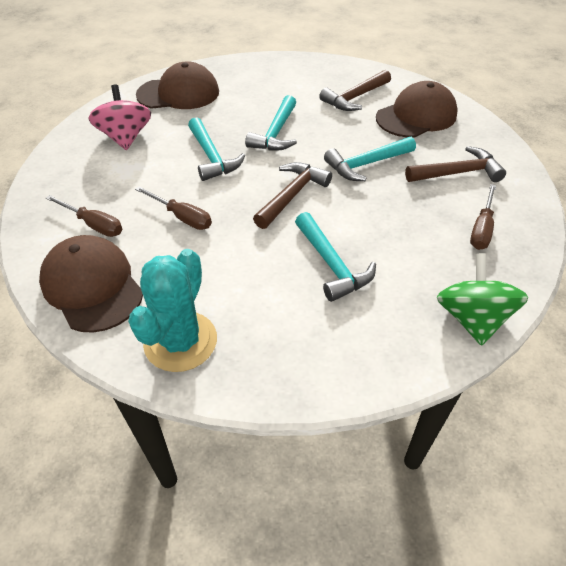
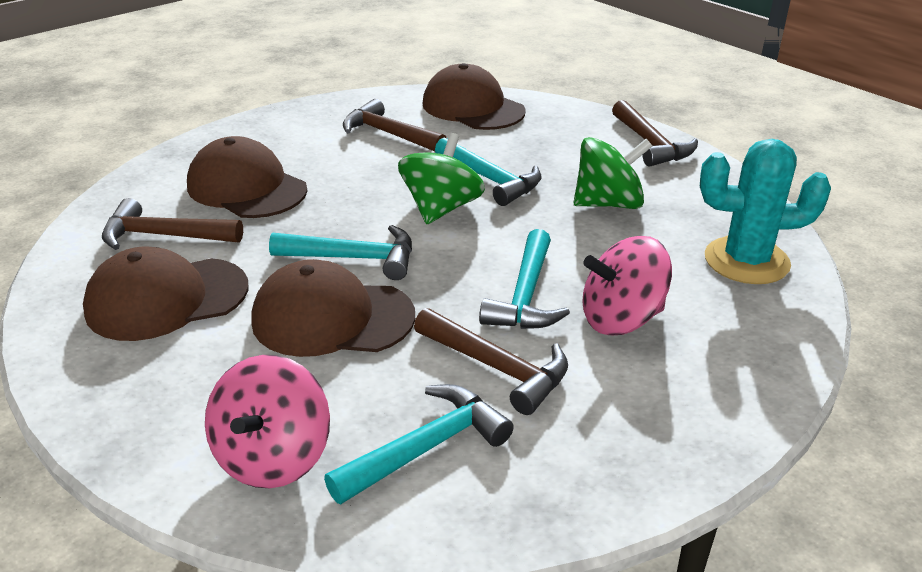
brown cap: 3 -> 4
brown hammer: 3 -> 4
brown screwdriver: 3 -> 0
green spinning top: 1 -> 2
pink spinning top: 1 -> 2

